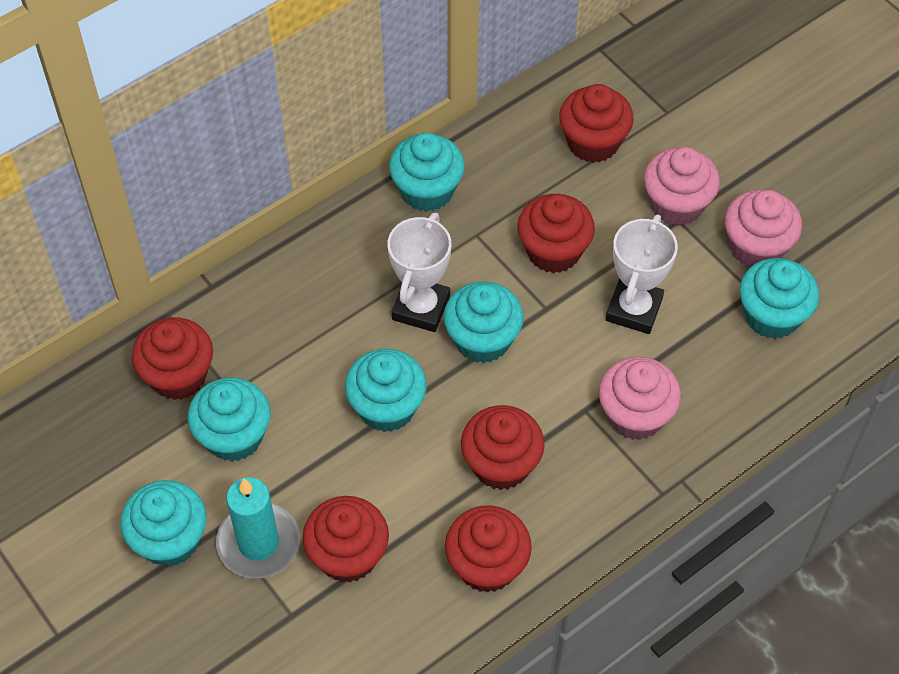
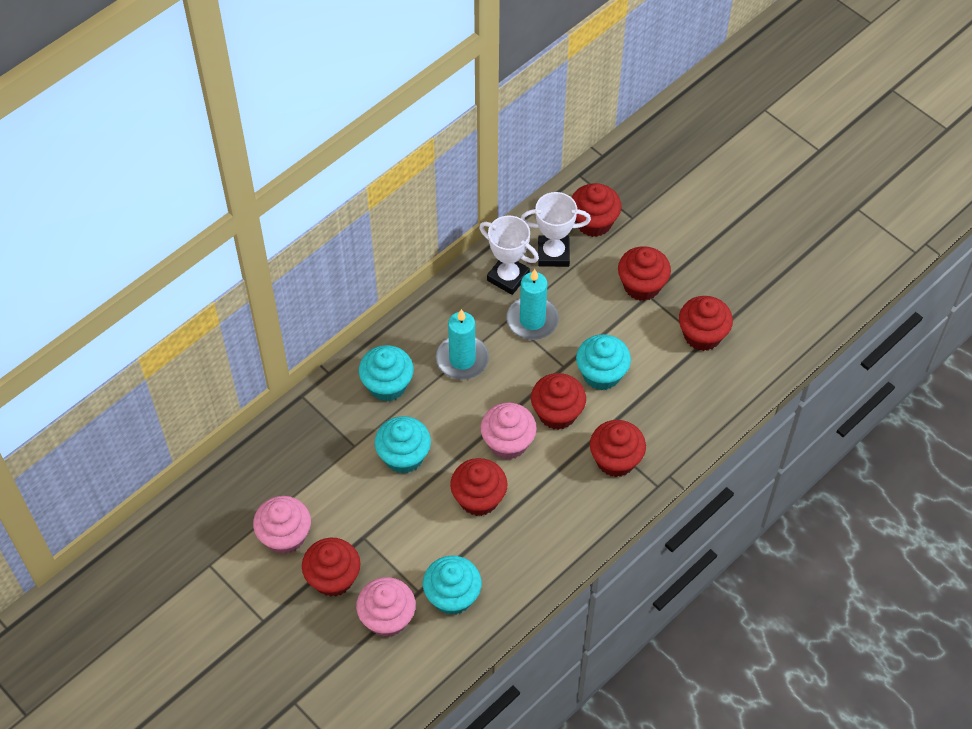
red cupcake: 6 -> 7
turquoise candle: 1 -> 2
turquoise cupcake: 6 -> 4

